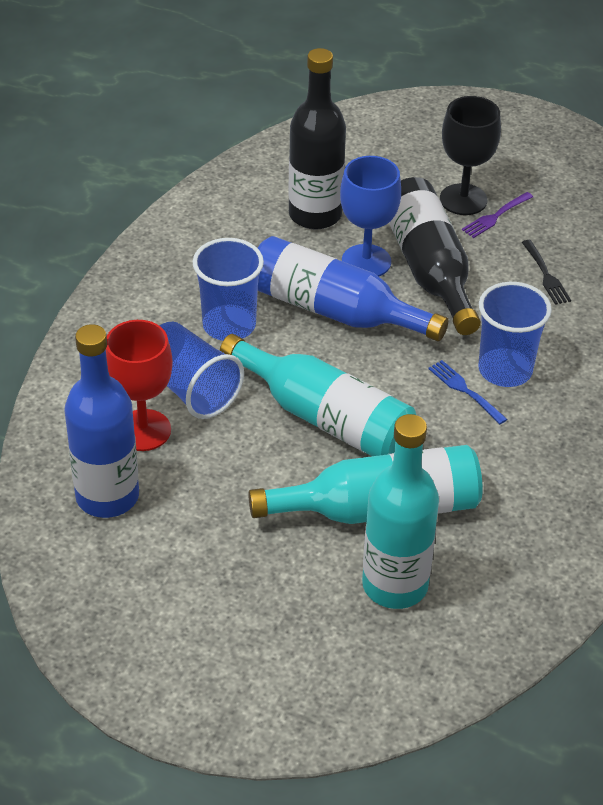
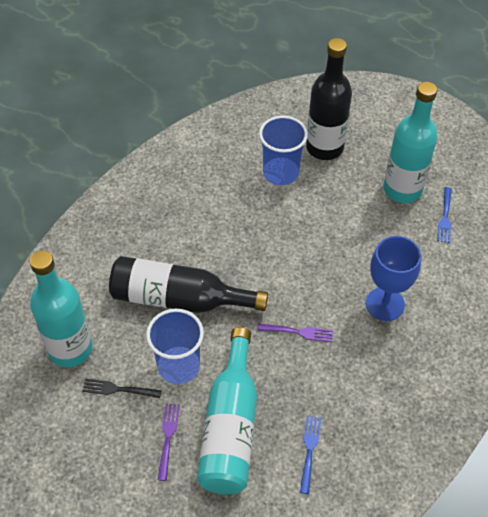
black goblet: 1 -> 0
blue bottle: 2 -> 0
blue cup: 3 -> 2
blue fork: 1 -> 2
purple fork: 1 -> 2
red goblet: 1 -> 0

